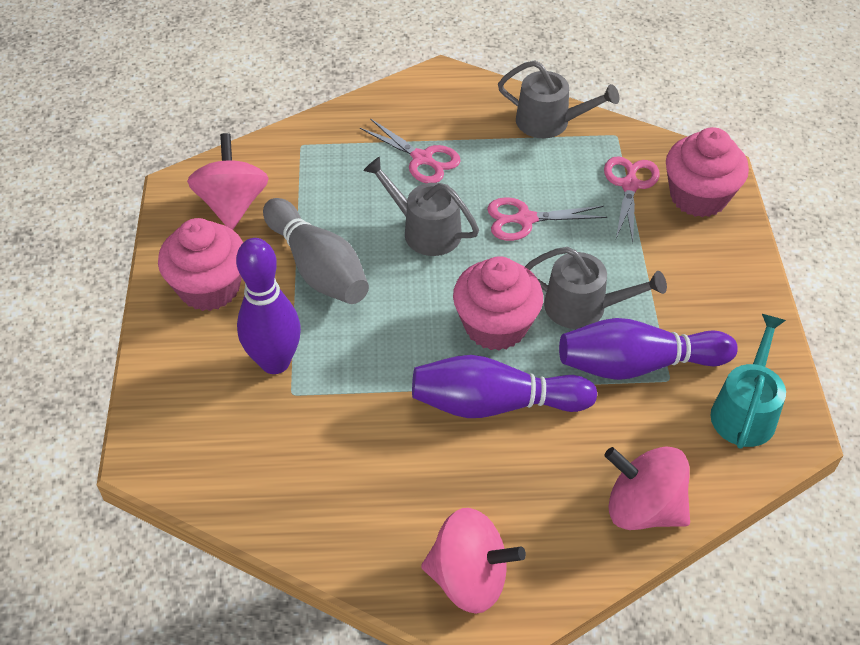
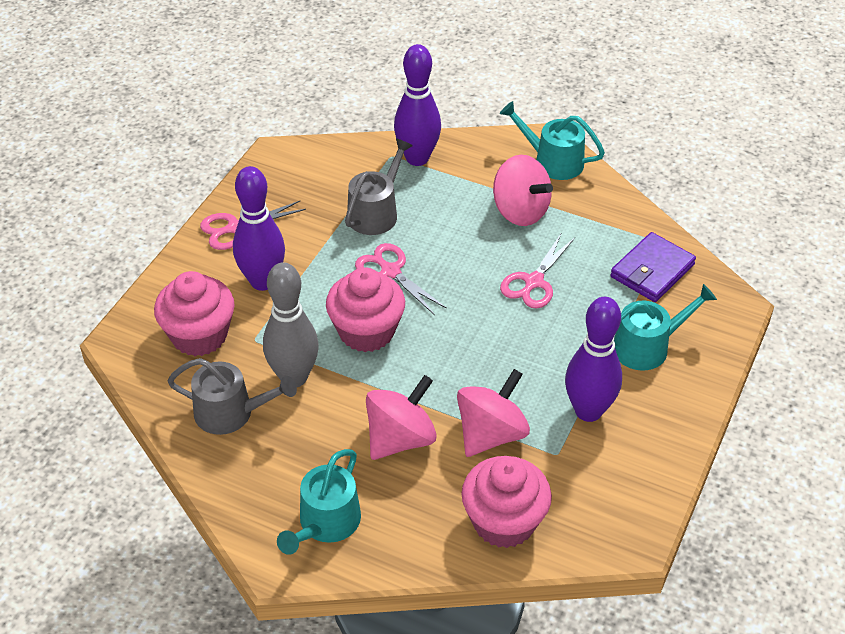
grey watering can: 3 -> 2
purple wallet: 0 -> 1
turquoise watering can: 1 -> 3

